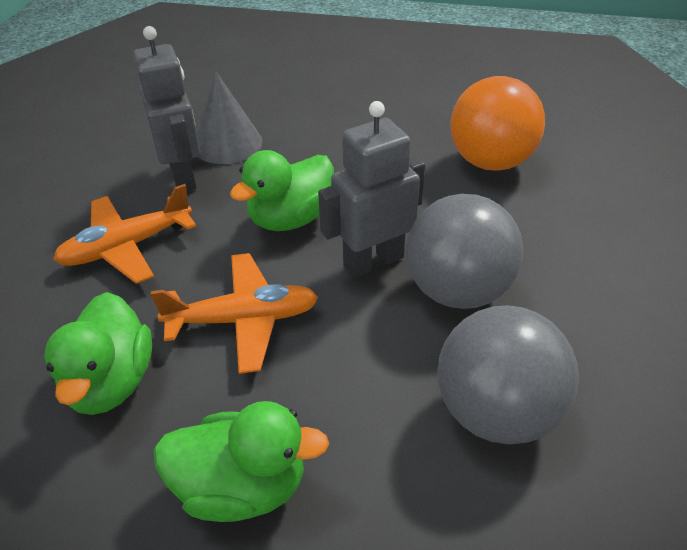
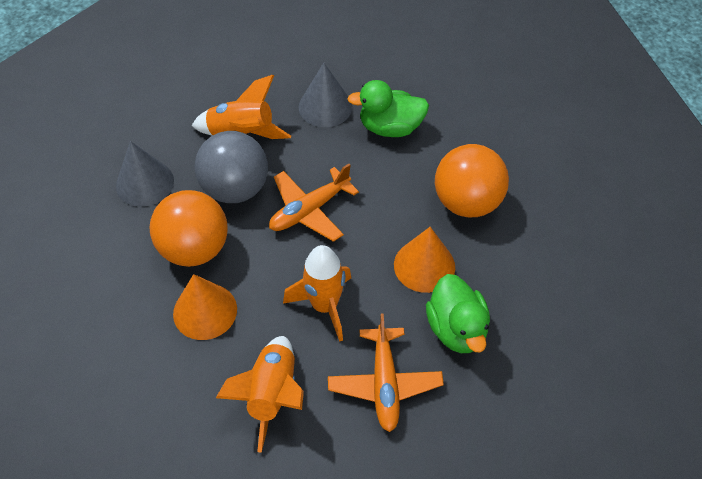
green duck: 3 -> 2
grey ball: 2 -> 1
grey cone: 1 -> 2
grey robot: 2 -> 0
orange ball: 1 -> 2
orange cone: 0 -> 2
orange rocket: 0 -> 3

